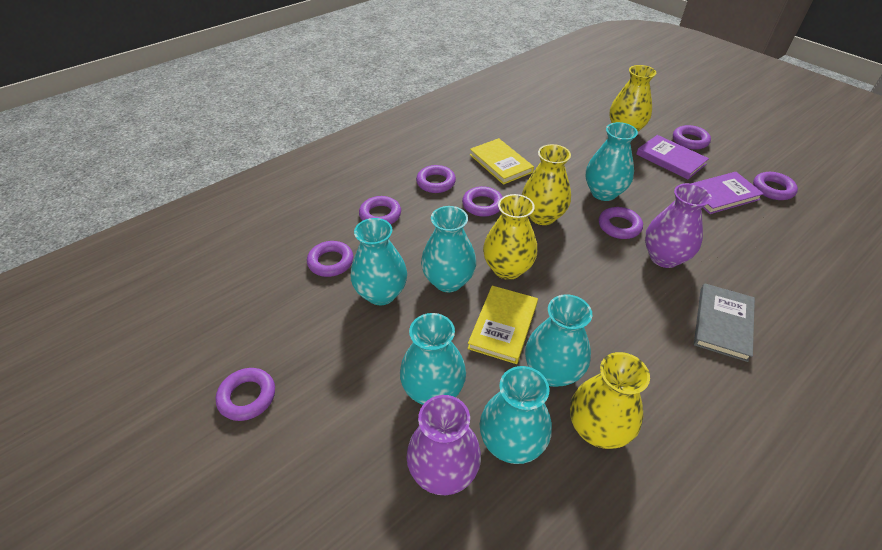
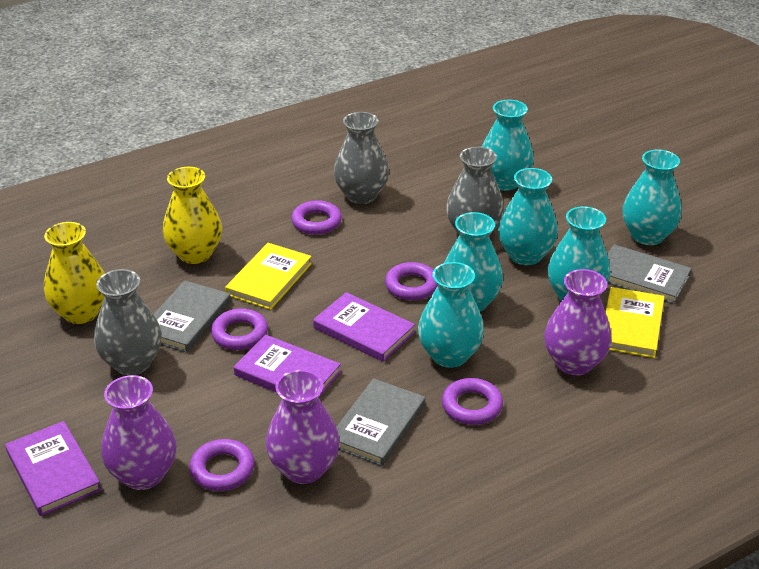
grey book: 1 -> 3
grey vase: 0 -> 3
purple book: 2 -> 3
purple ring: 8 -> 5
purple vase: 2 -> 3
yellow vase: 4 -> 2

